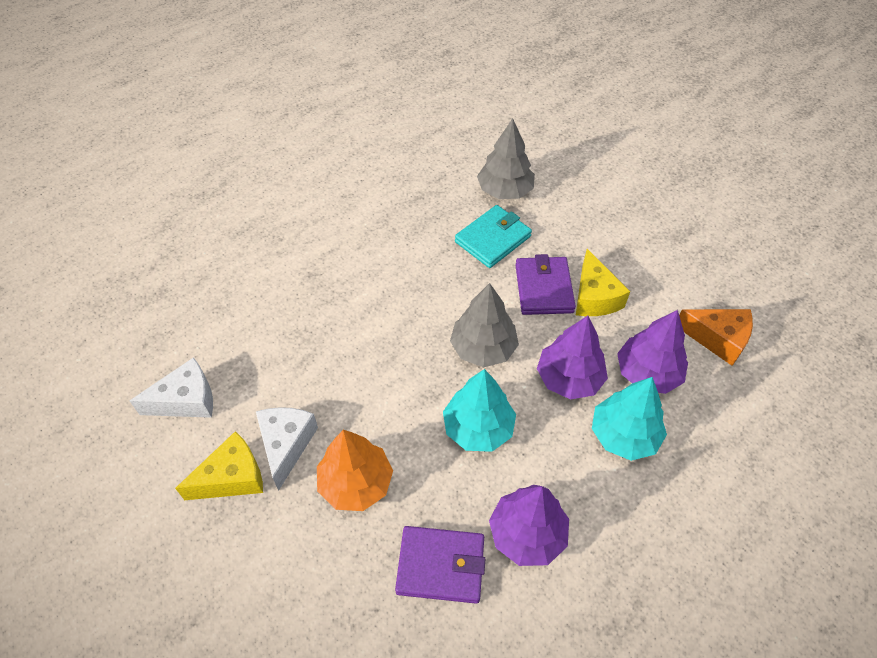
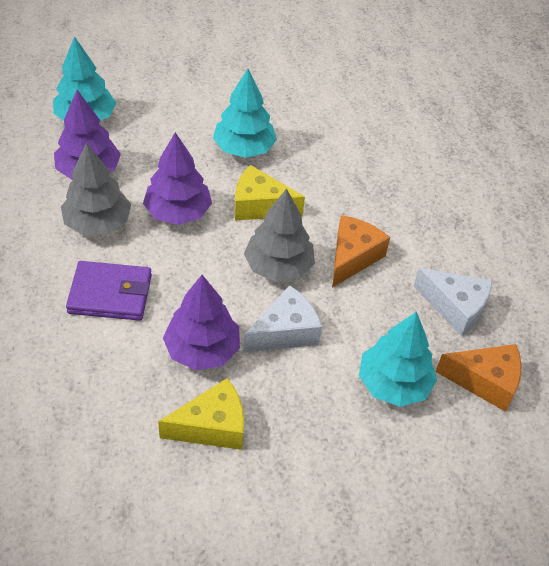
orange cheese: 1 -> 2
orange tree: 1 -> 0
purple wallet: 2 -> 1
turquoise tree: 2 -> 3
turquoise wallet: 1 -> 0

